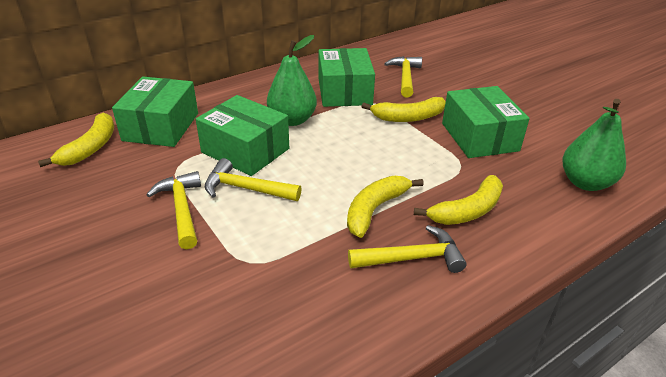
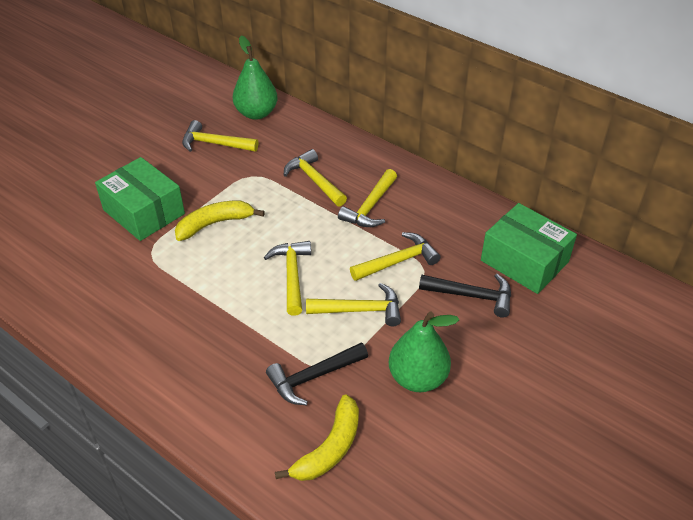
black hammer: 0 -> 2
green box: 4 -> 2
yellow banana: 4 -> 2
yellow hammer: 4 -> 6

